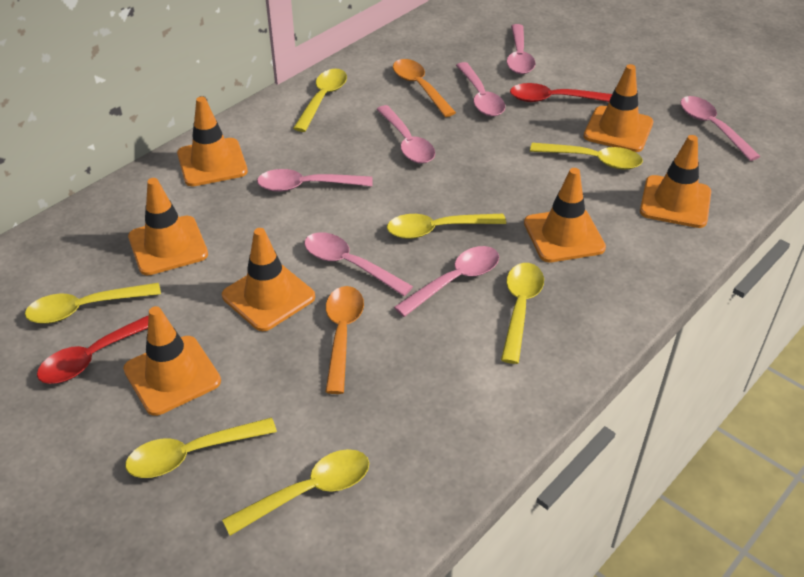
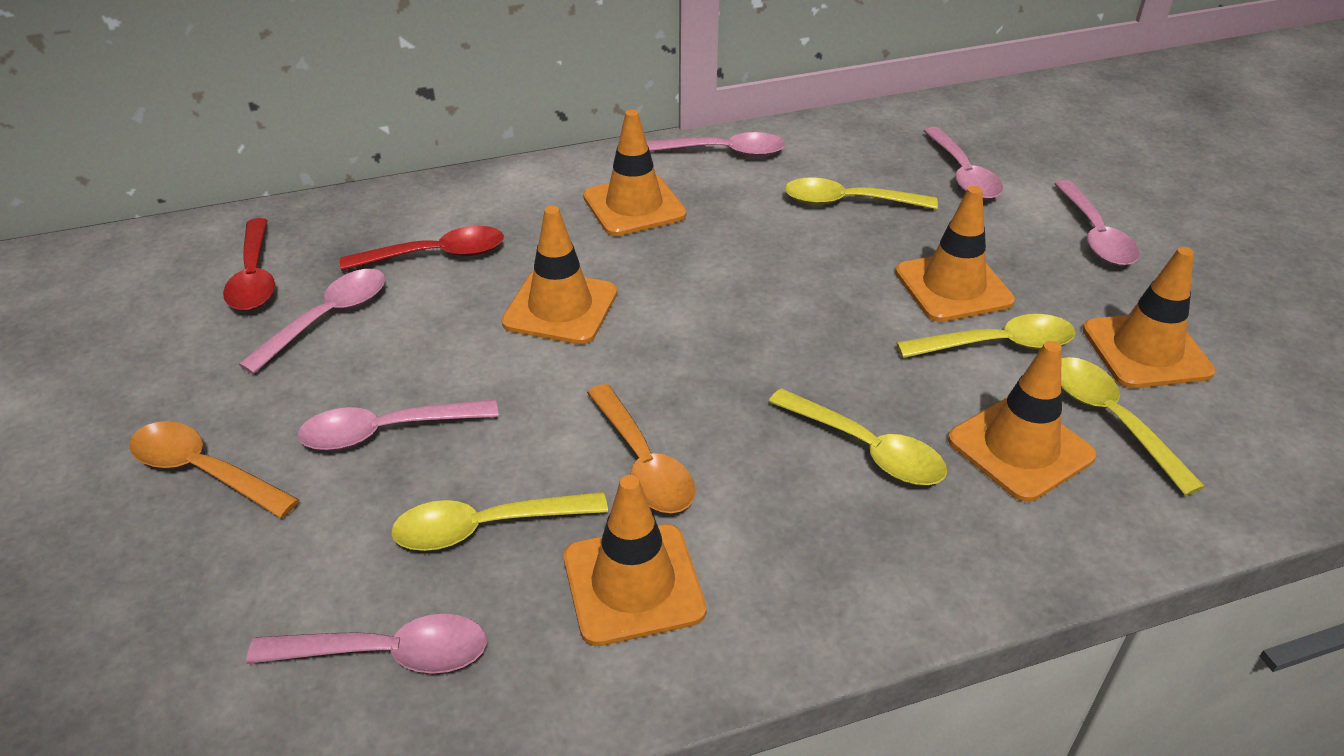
orange traffic cone: 7 -> 6
pink spoon: 7 -> 6
yellow spoon: 7 -> 5

